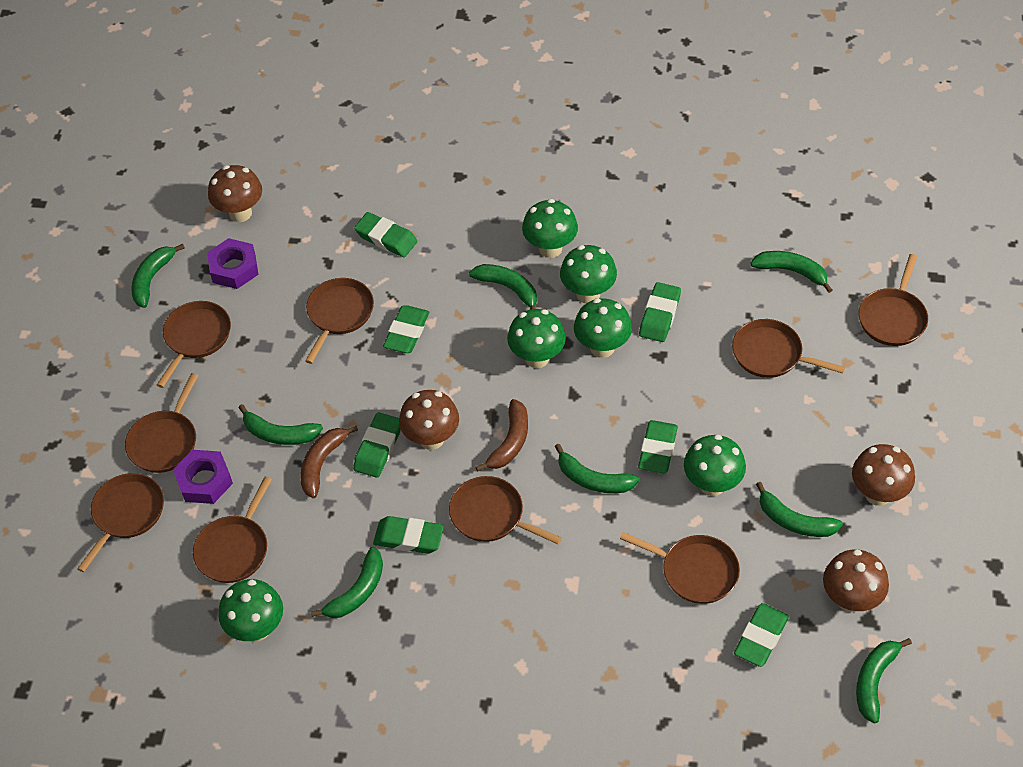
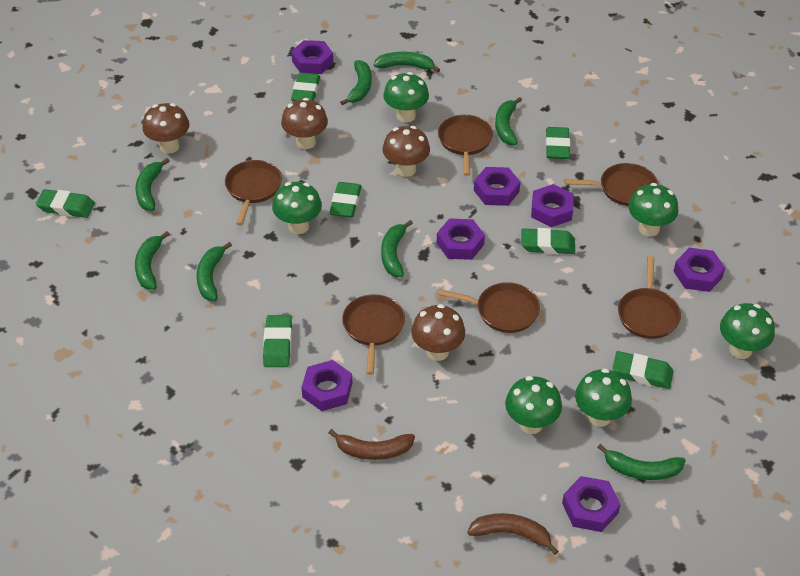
brown pan: 9 -> 6
purple nut: 2 -> 7

